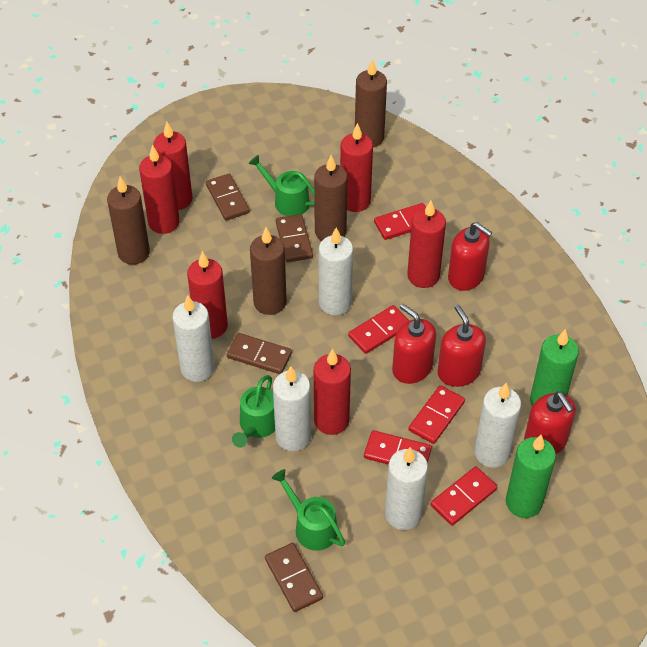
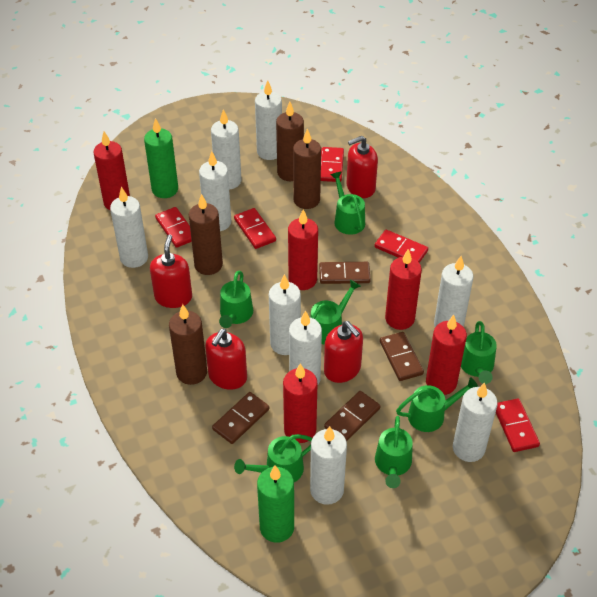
green watering can: 3 -> 7
red candle: 6 -> 5
white candle: 5 -> 9

